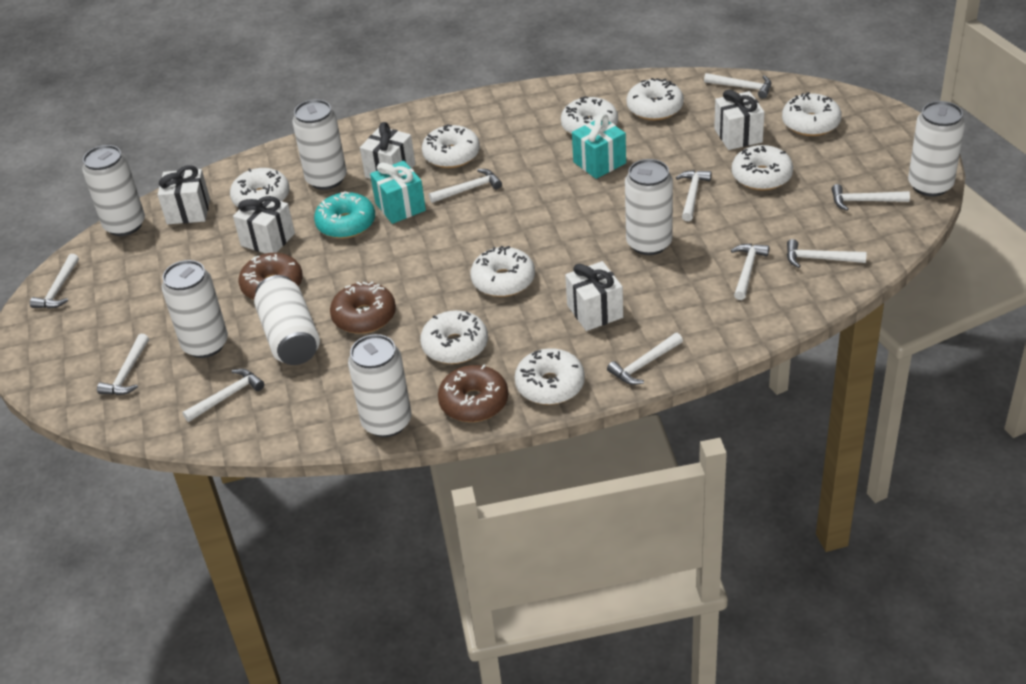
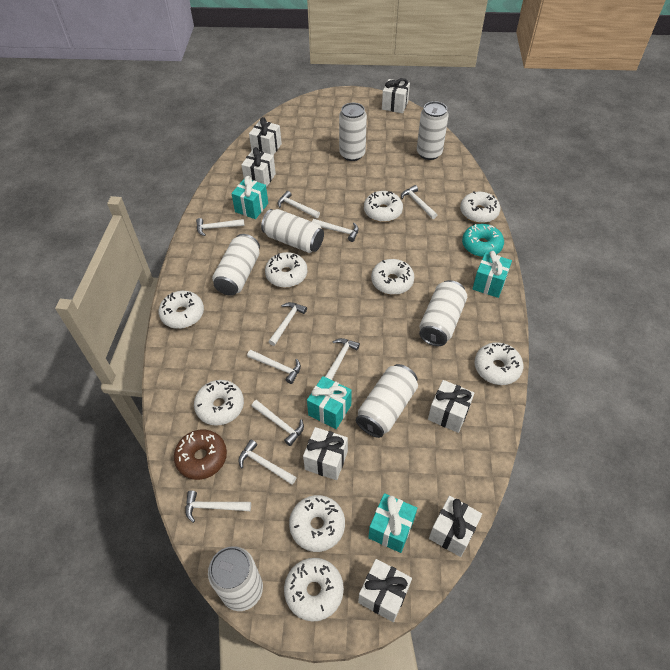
brown donut: 3 -> 1
turquoise gift: 2 -> 4
white gift: 5 -> 7

